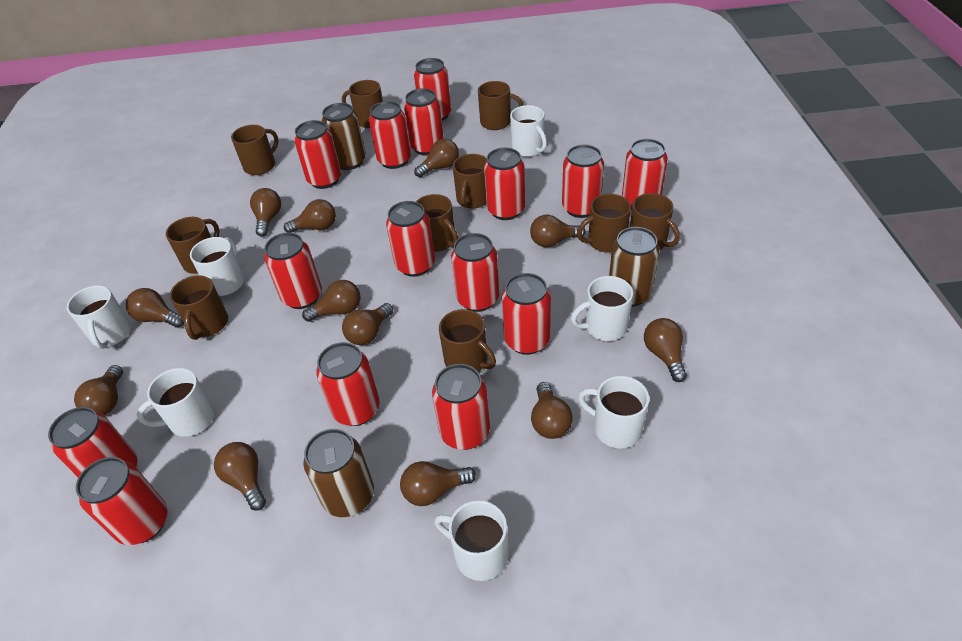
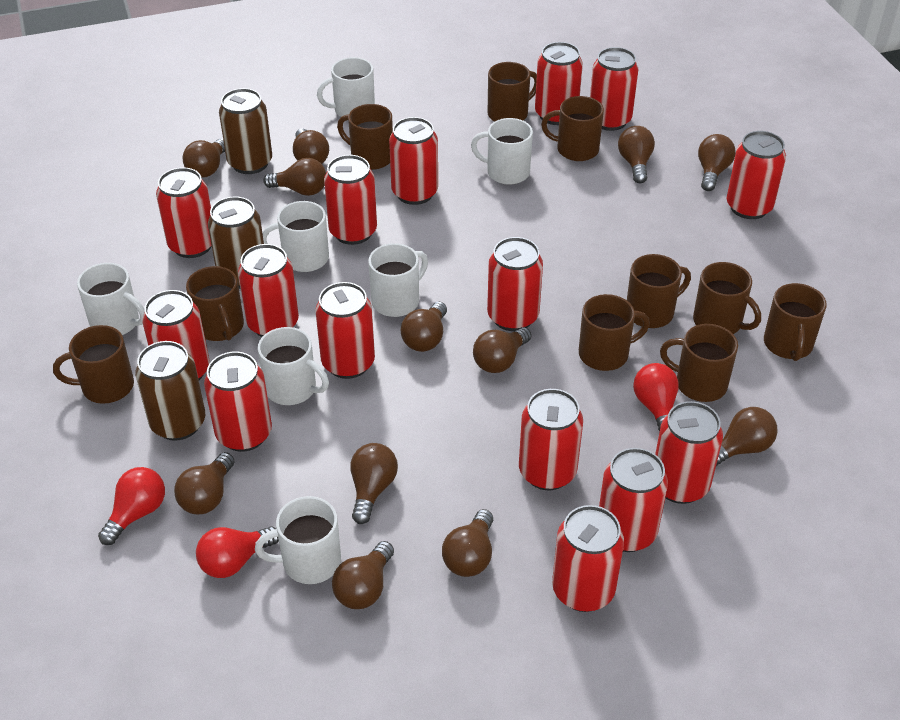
red light bulb: 0 -> 3

